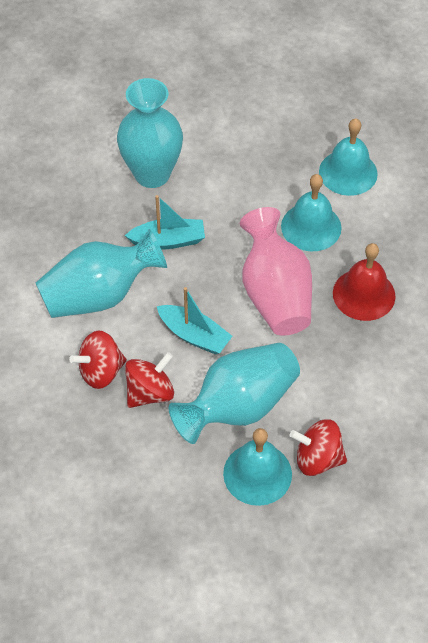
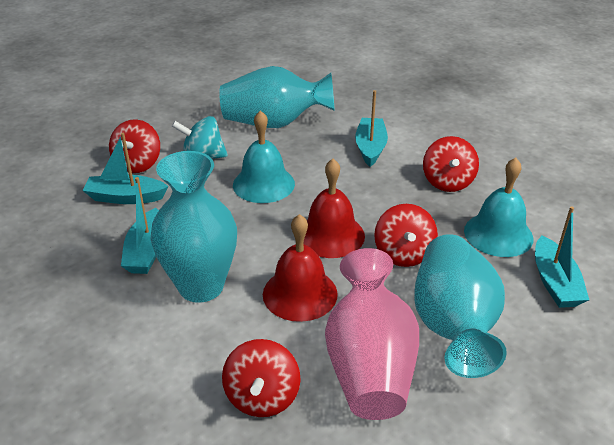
red bell: 1 -> 2
red spinning top: 3 -> 4
turquoise bell: 3 -> 2
turquoise boat: 2 -> 4
turquoise spinning top: 0 -> 1

